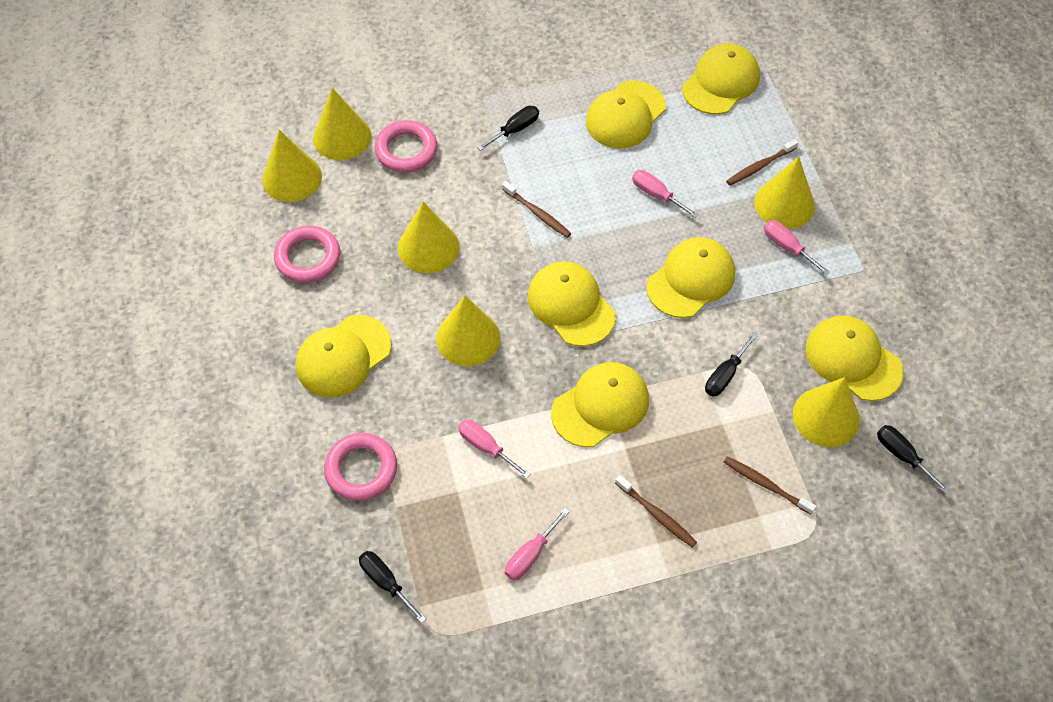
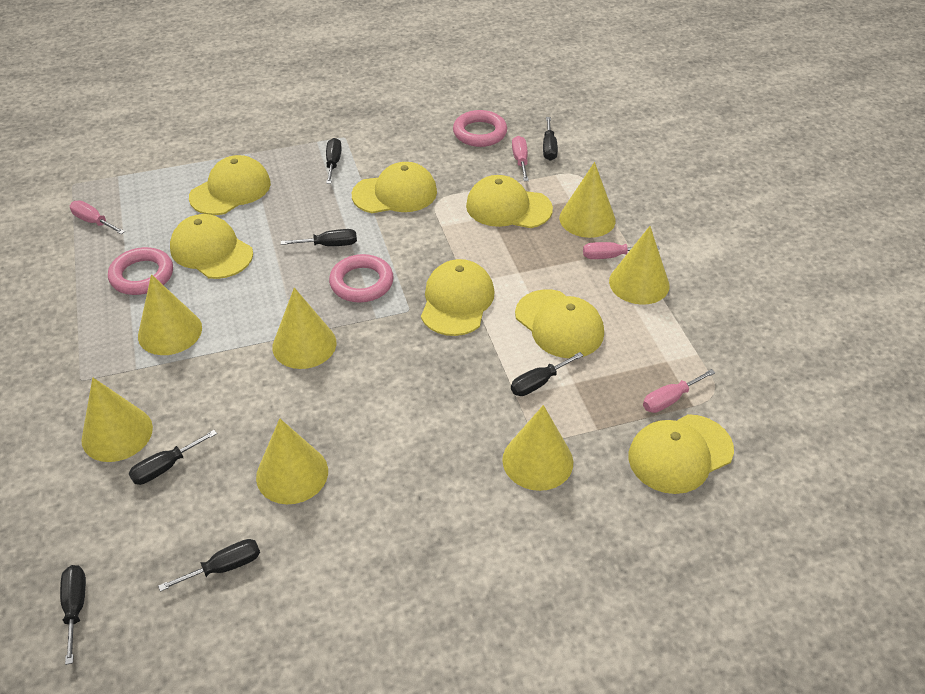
black screwdriver: 4 -> 7
brown toothbrush: 4 -> 0
yellow cone: 6 -> 7

